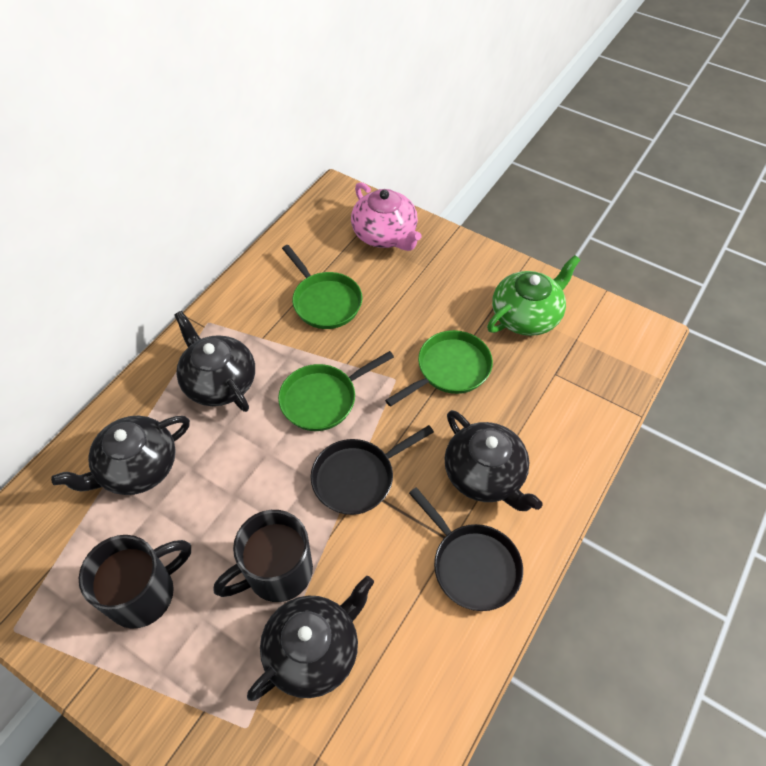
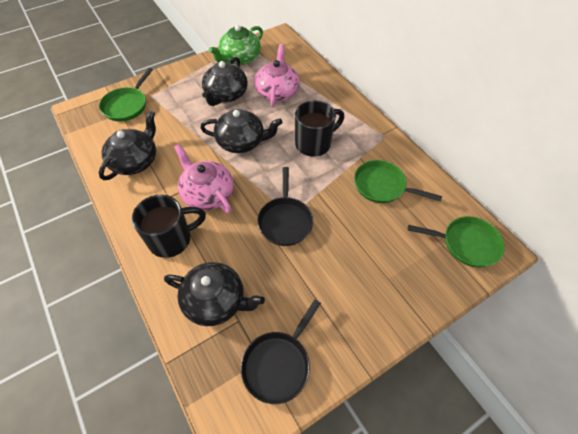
pink teapot: 1 -> 2

